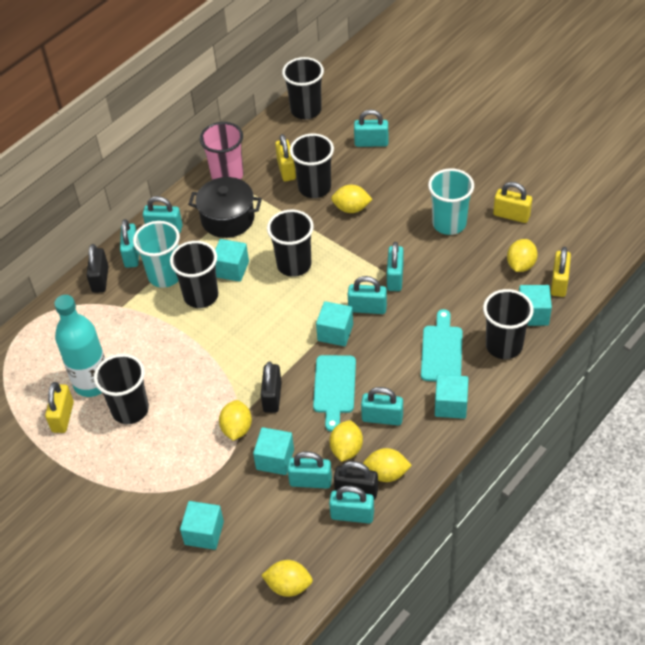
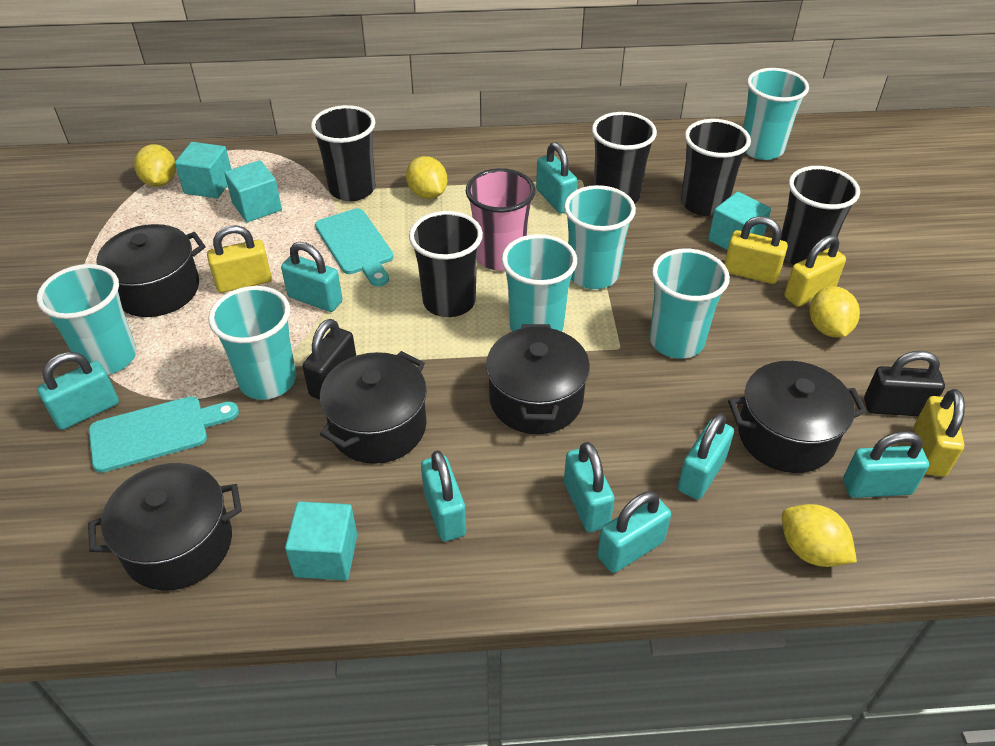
black cup: 6 -> 5
black padlock: 3 -> 2
black pot: 1 -> 5
turquoise bottle: 1 -> 0
turquoise cube: 6 -> 4
turquoise cup: 2 -> 6
yellow lemon: 6 -> 4

